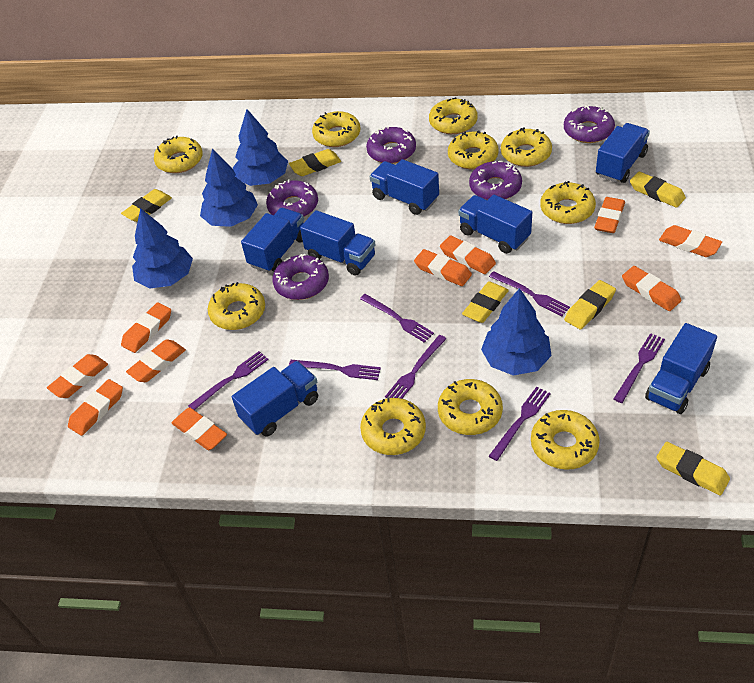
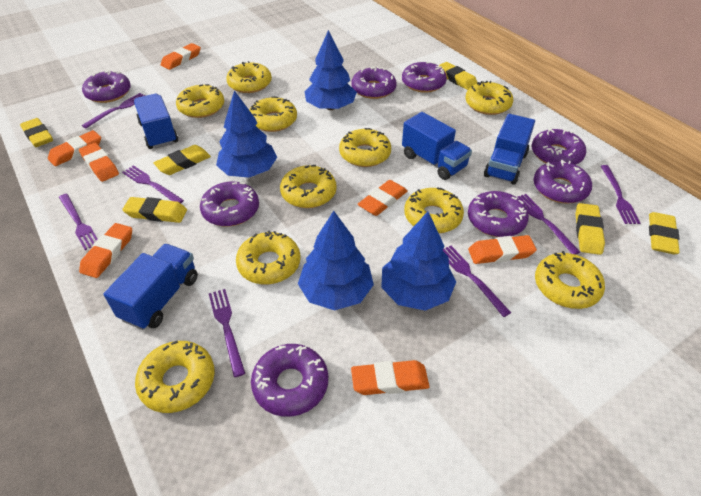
blue truck: 7 -> 4
orange eraser: 10 -> 7
purple donut: 5 -> 8

